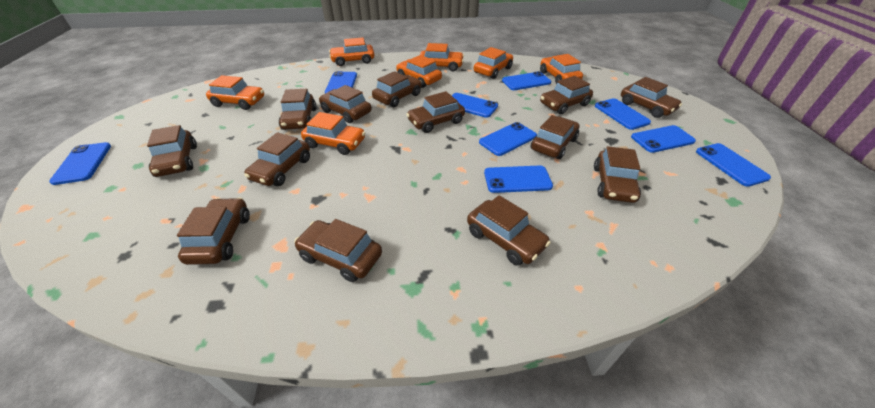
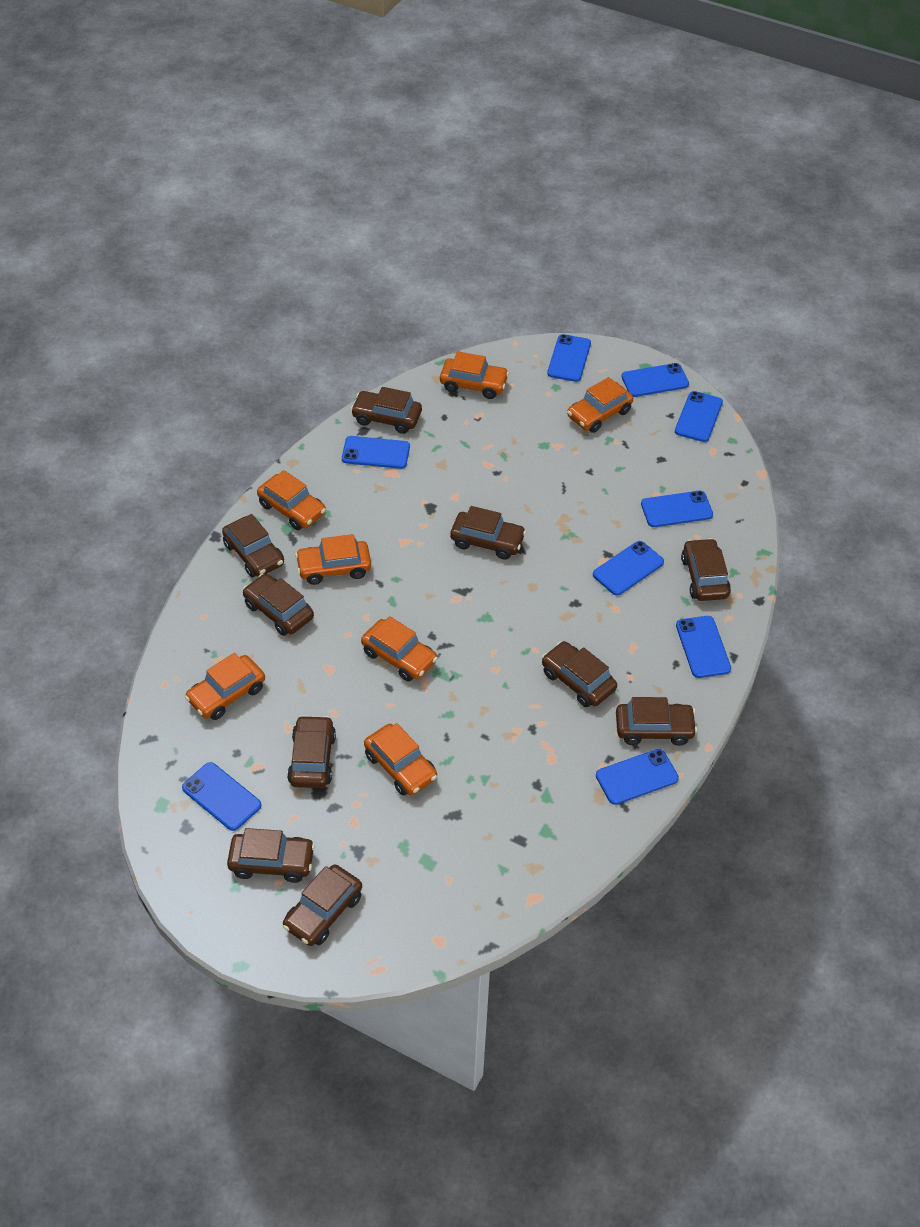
brown car: 13 -> 10

